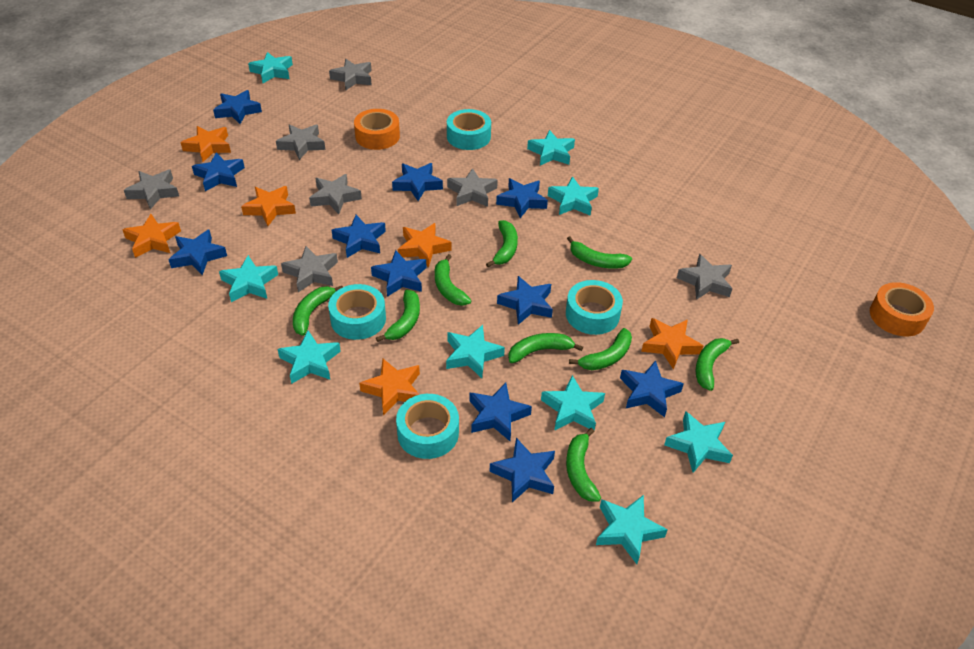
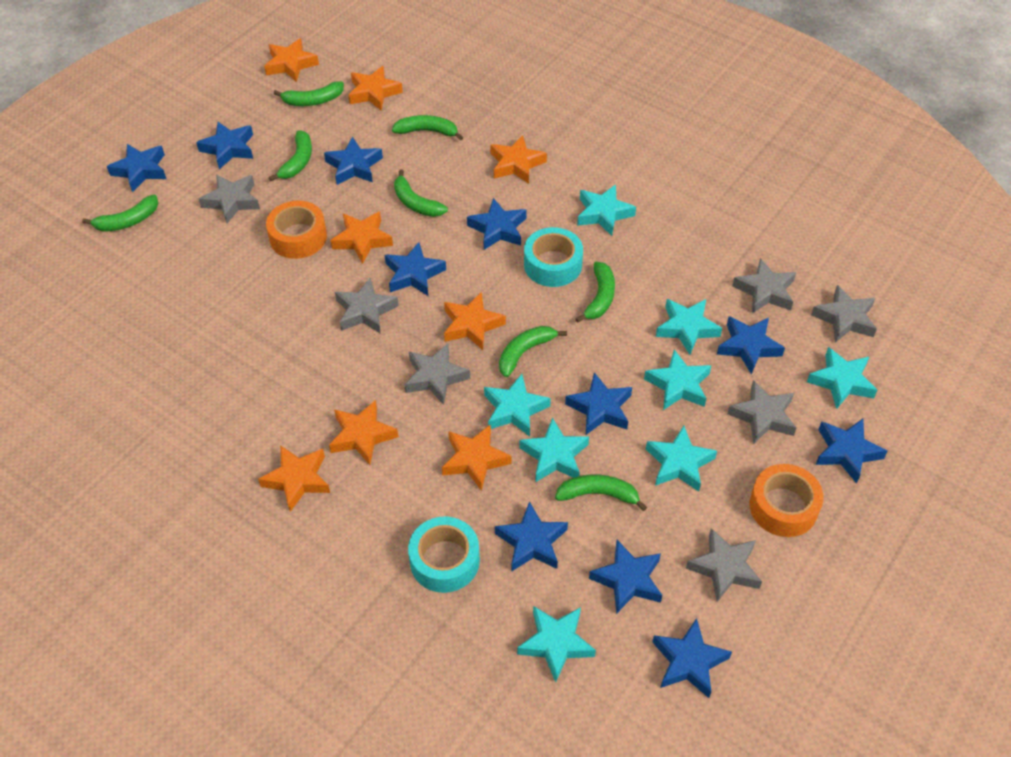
green banana: 9 -> 8
orange star: 6 -> 8
turquoise star: 9 -> 8
turquoise tape: 4 -> 2

